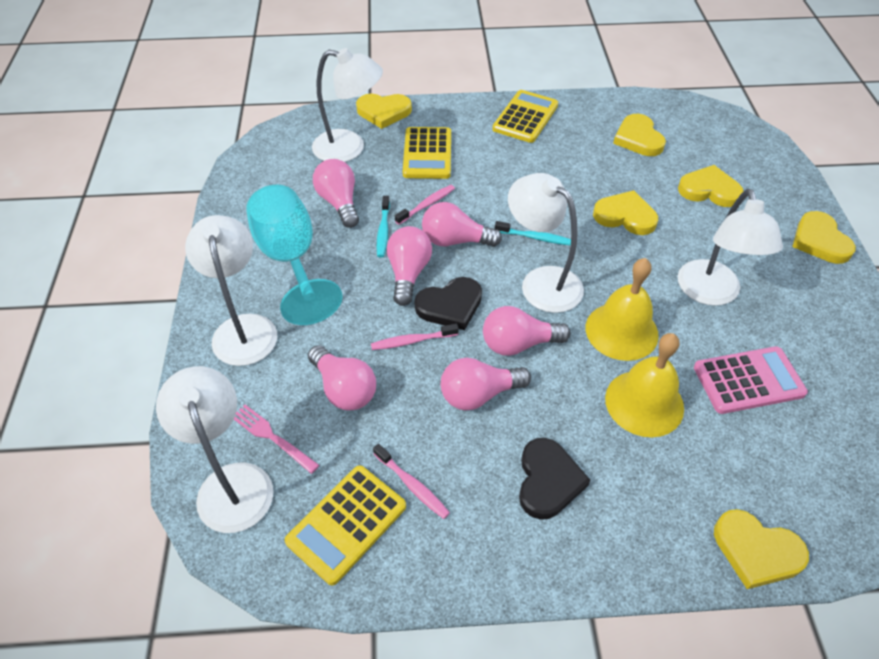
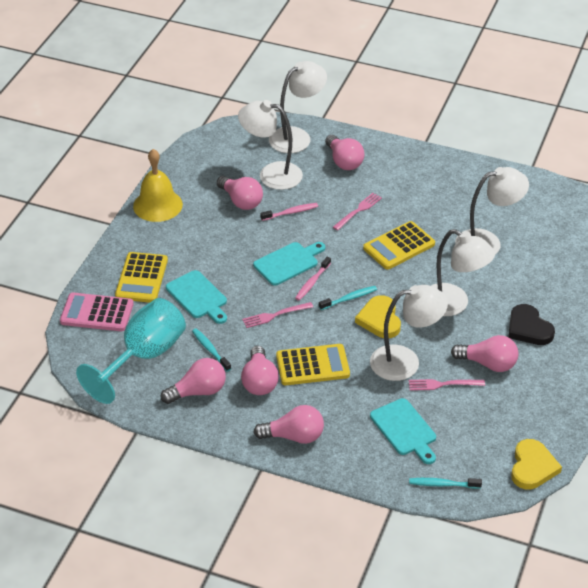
black heart: 2 -> 1
pink fork: 1 -> 3
pink toothbrush: 3 -> 2
turquoise cutting board: 0 -> 3
turquoise toothbrush: 2 -> 3
yellow bell: 2 -> 1
yellow heart: 6 -> 2

